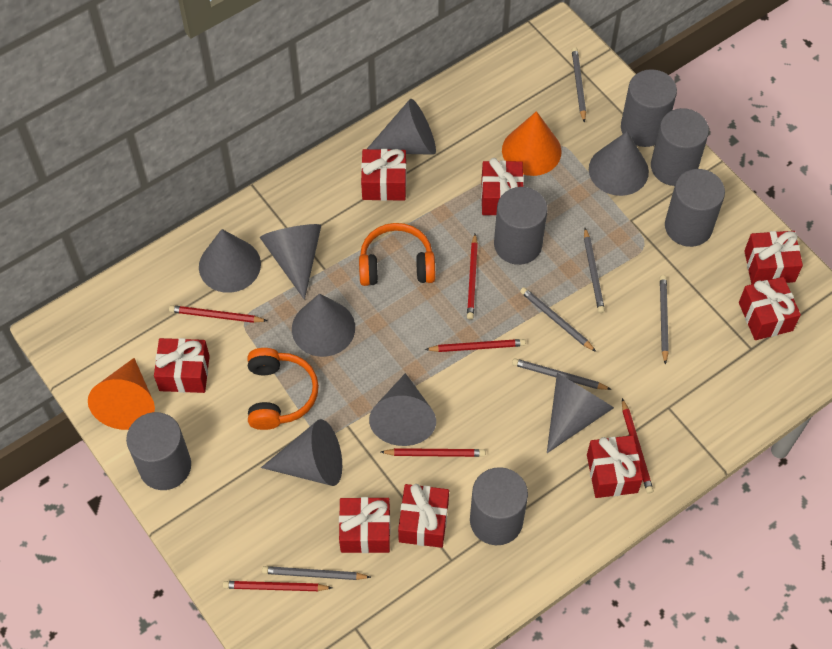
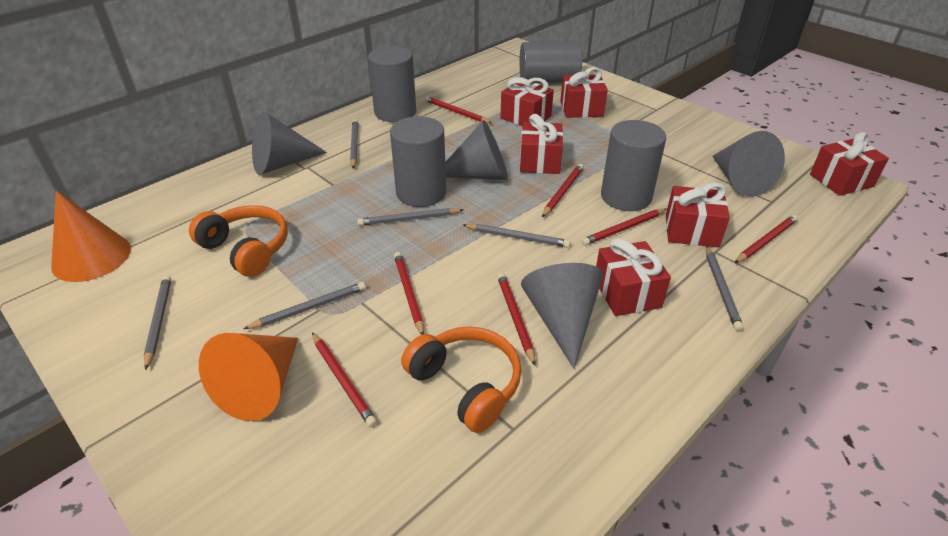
grey cone: 8 -> 4
grey cylinder: 6 -> 4
red gift: 8 -> 6
red pencil: 6 -> 7

